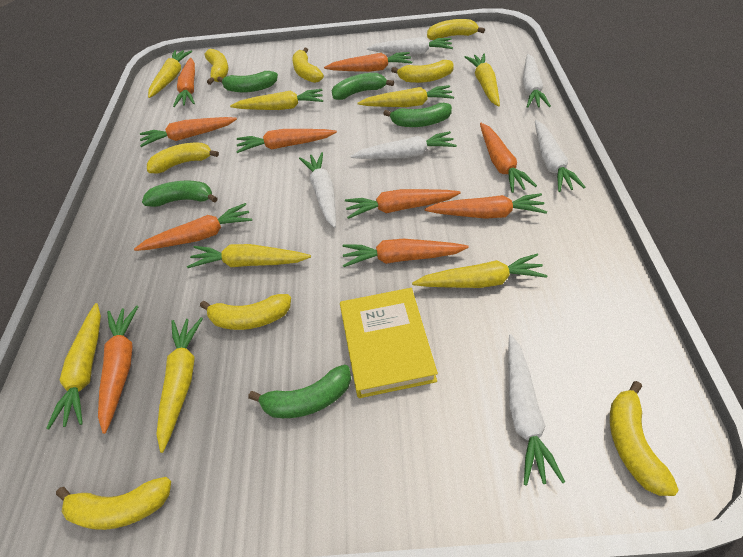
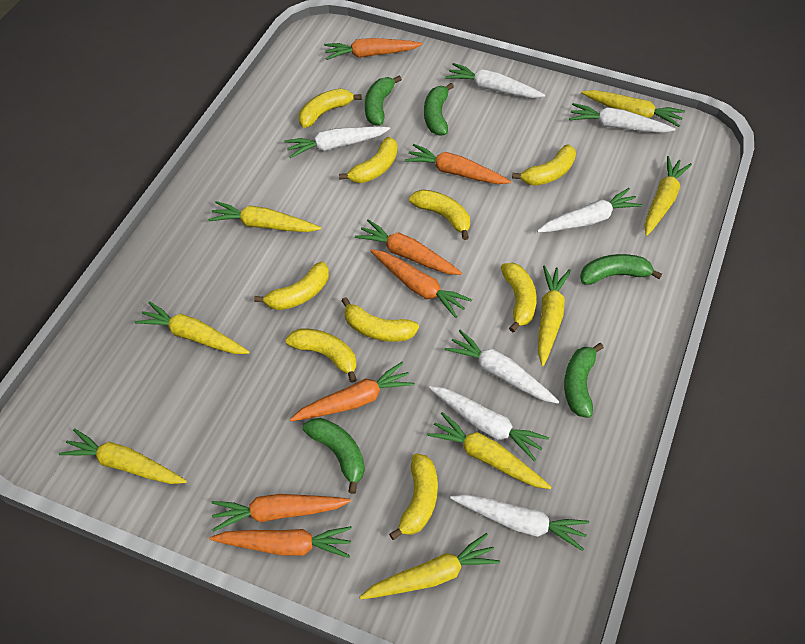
orange carrot: 10 -> 7
white carrot: 6 -> 7
yellow banana: 8 -> 9
yellow book: 1 -> 0

